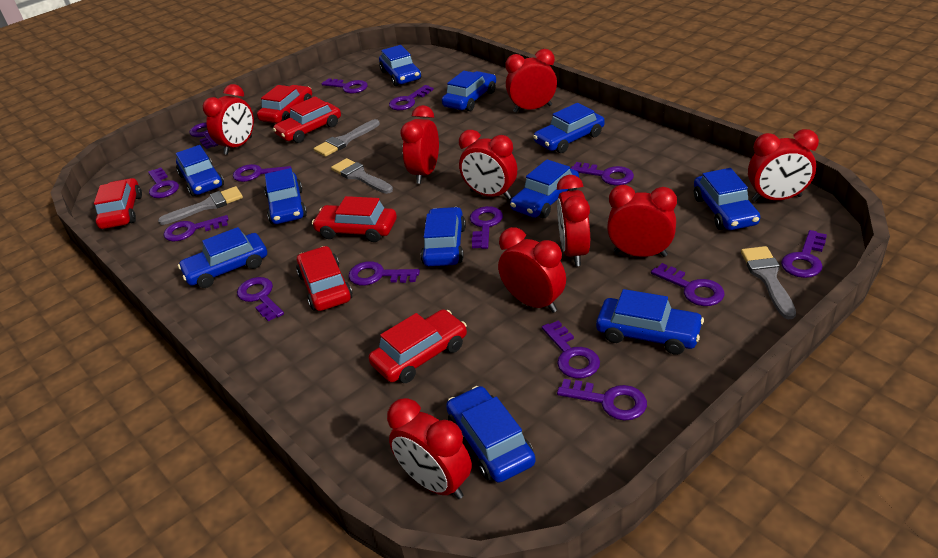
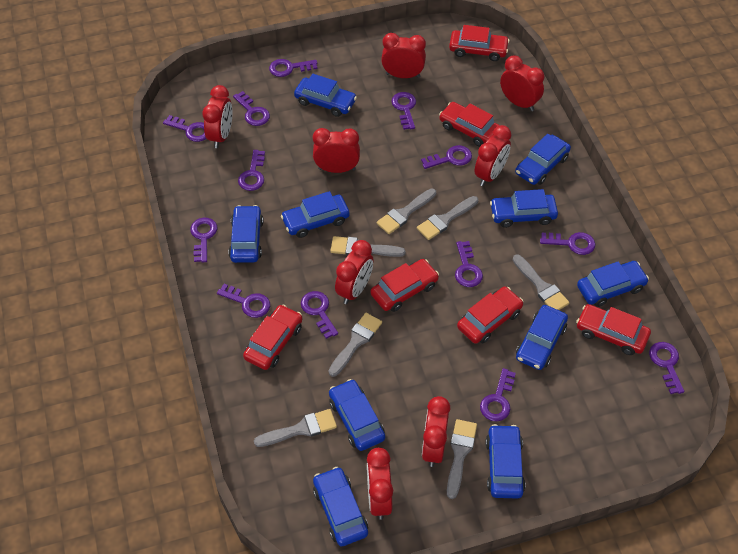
blue car: 11 -> 10
grey brush: 4 -> 7
purple key: 14 -> 13
red clock: 9 -> 8

